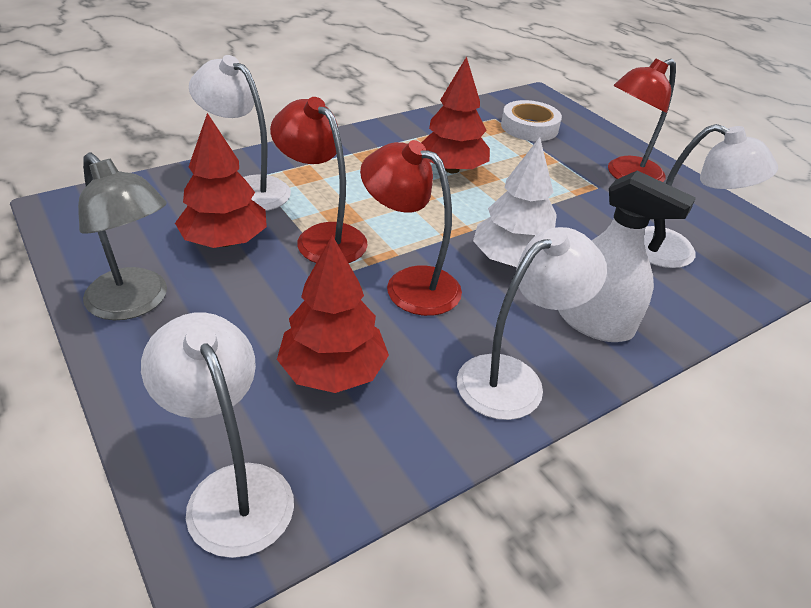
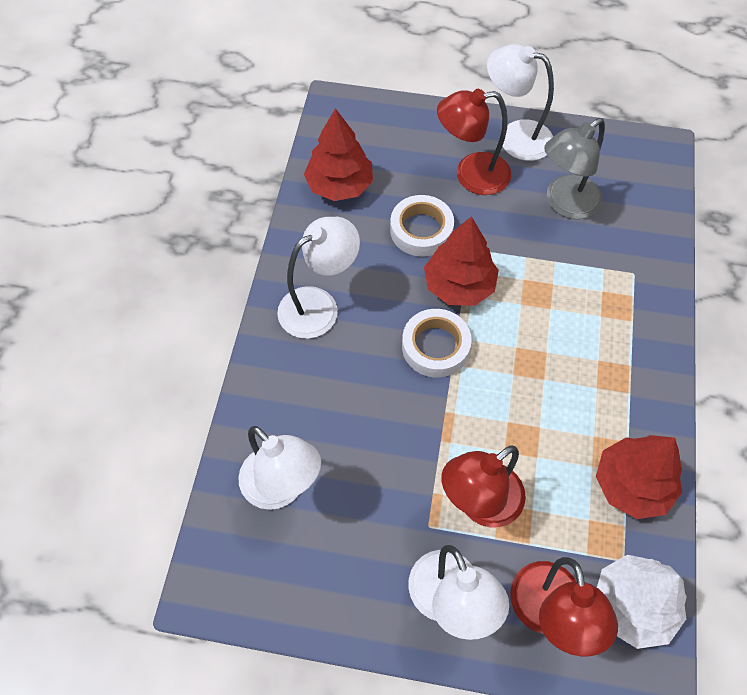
white spray bottle: 1 -> 0
white tape: 1 -> 2

